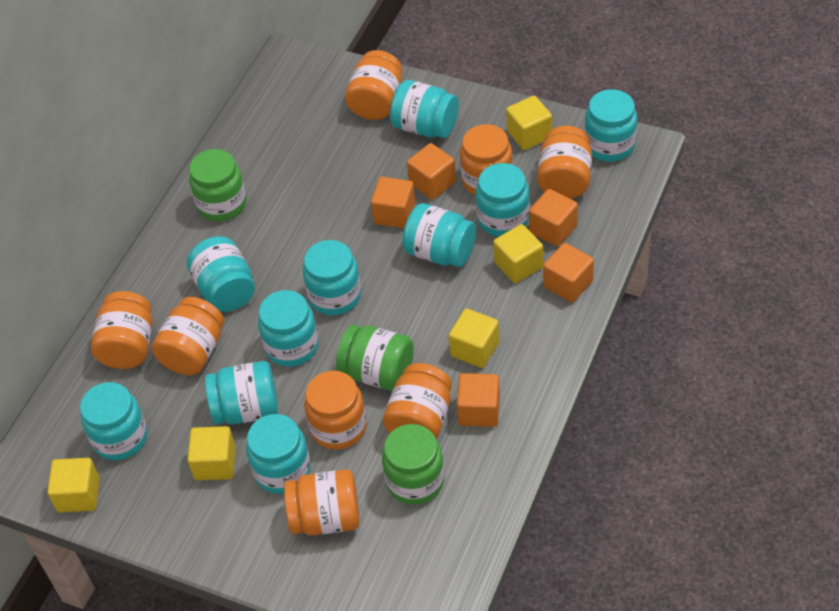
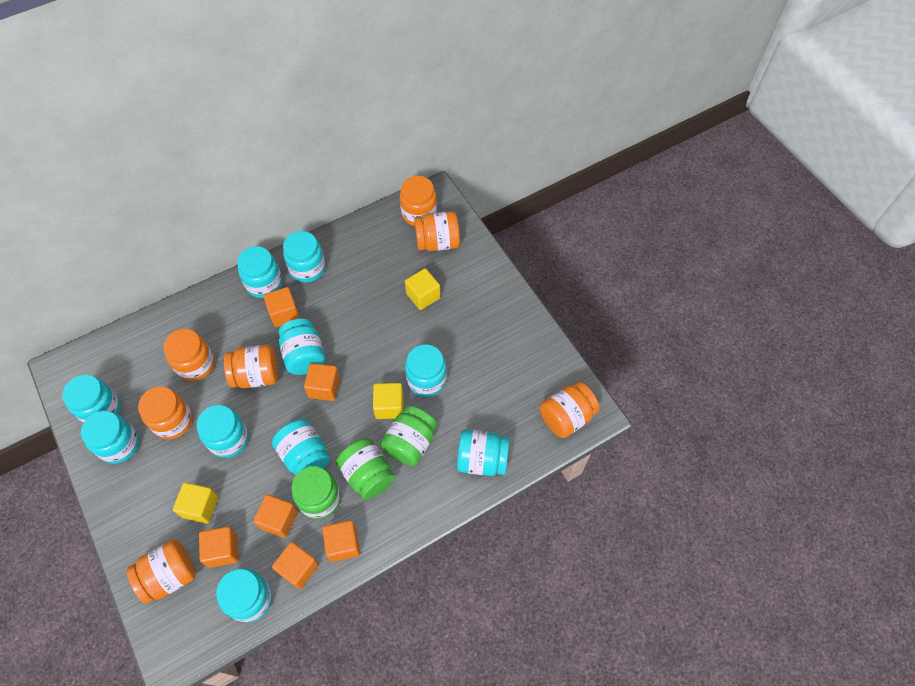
orange cube: 5 -> 6
orange jar: 8 -> 7
yellow cube: 5 -> 3

